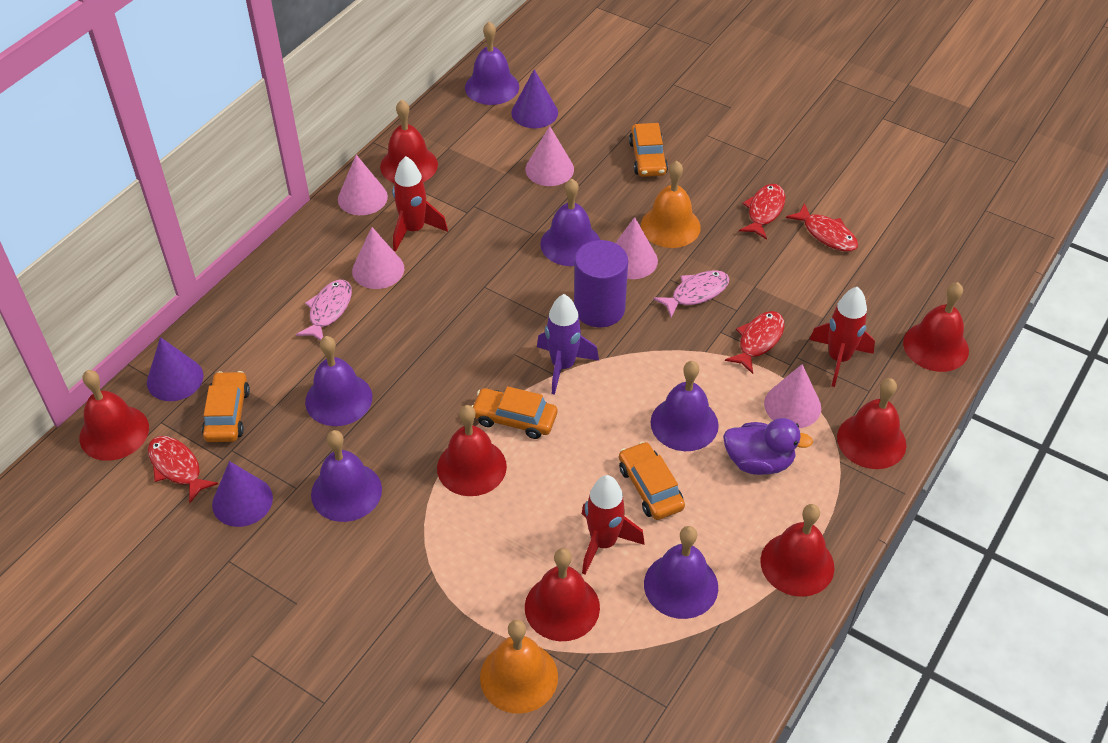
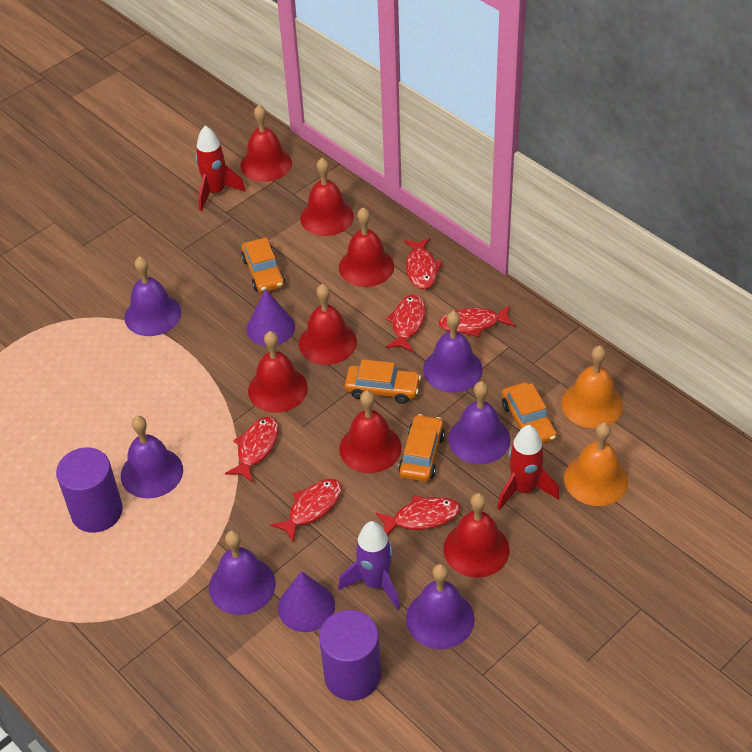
pink cone: 5 -> 0
pink fish: 2 -> 0
purple cone: 3 -> 2
purple cylinder: 1 -> 2
purple duck: 1 -> 0
red fish: 4 -> 6
red rocket: 3 -> 2

